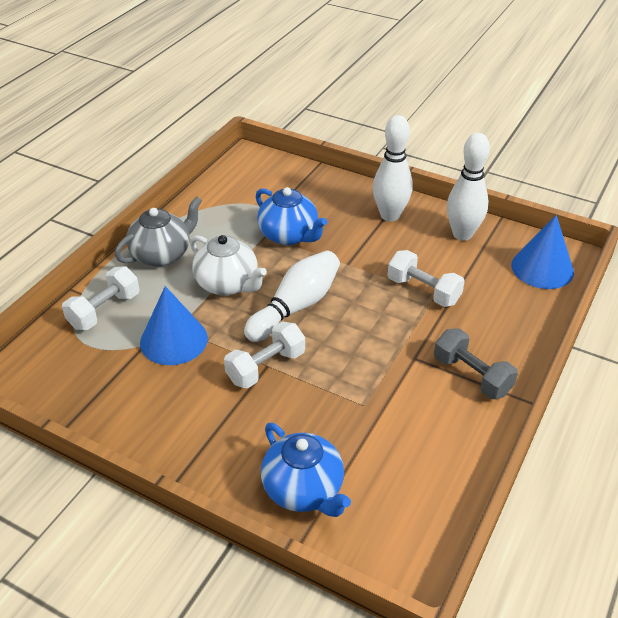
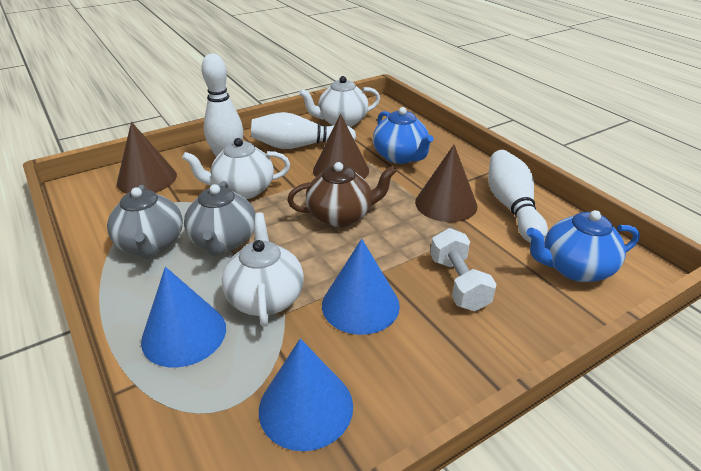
blue cone: 2 -> 3
brown cone: 0 -> 3
brown teapot: 0 -> 1
grey dumbbell: 1 -> 0
grey teapot: 1 -> 2
white dumbbell: 3 -> 1
white teapot: 1 -> 3

